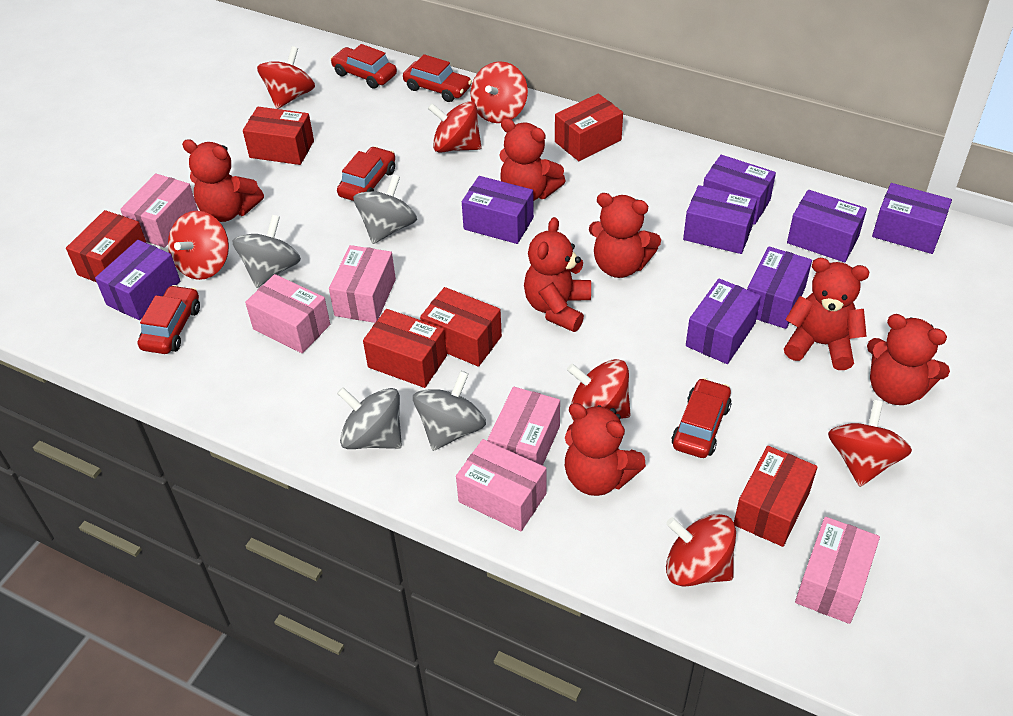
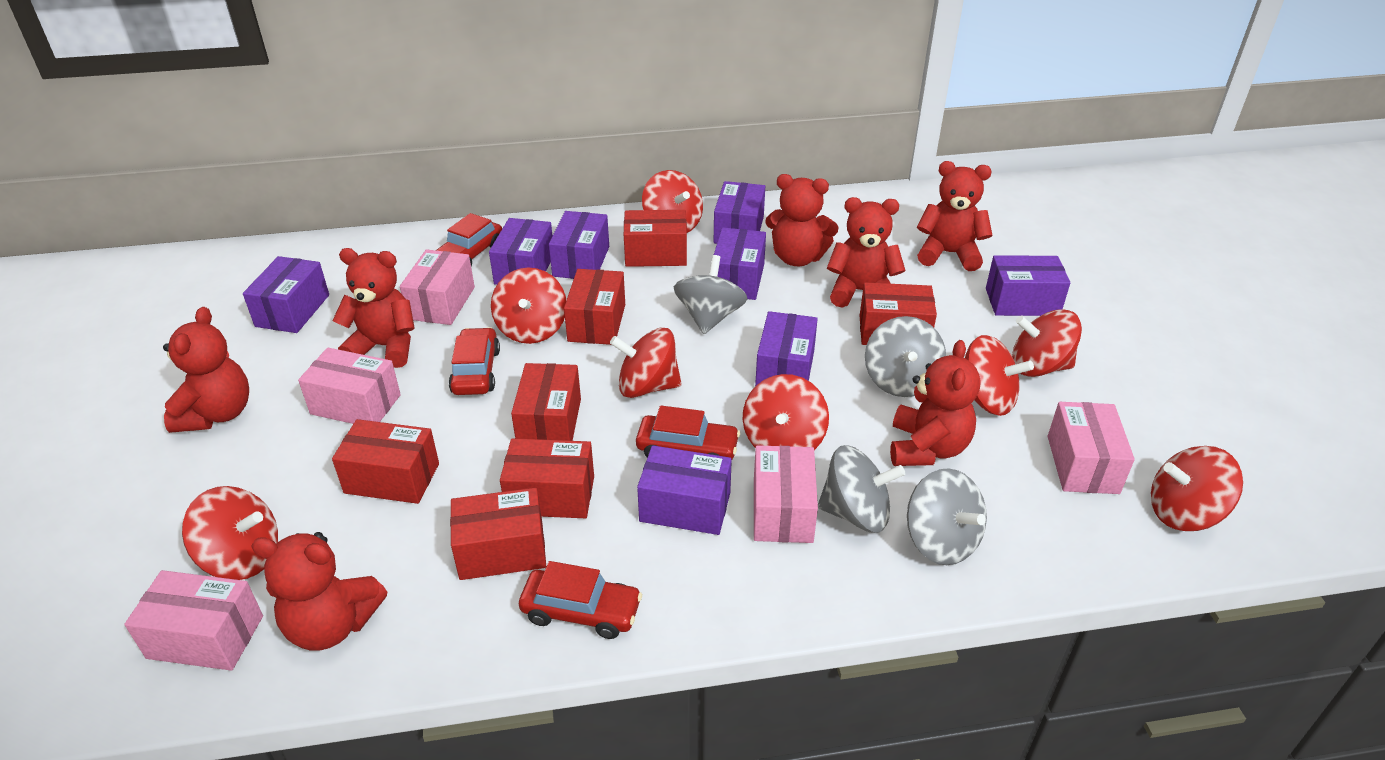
pink box: 6 -> 5
red box: 6 -> 7
red car: 5 -> 4
red spinning top: 7 -> 8

